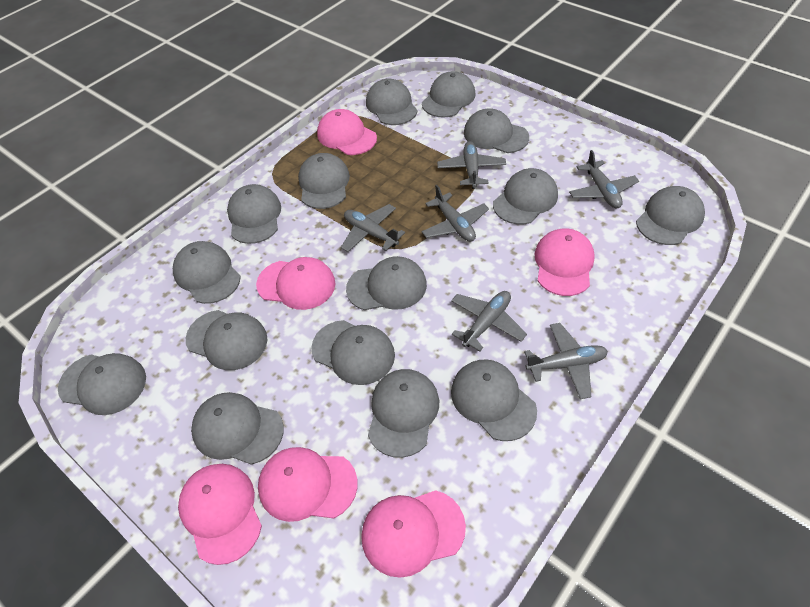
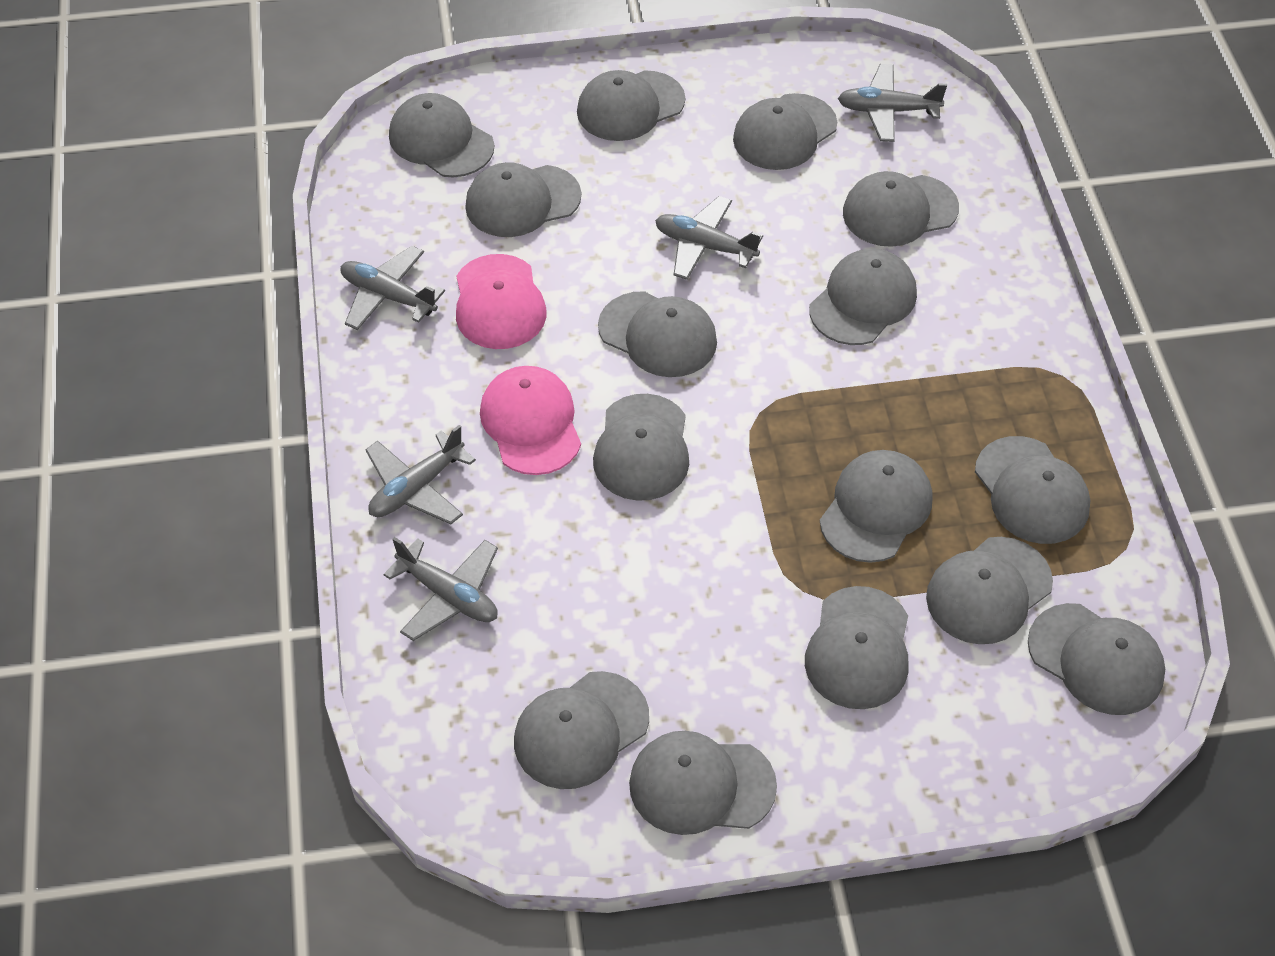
grey plane: 6 -> 5
pink cap: 6 -> 2

